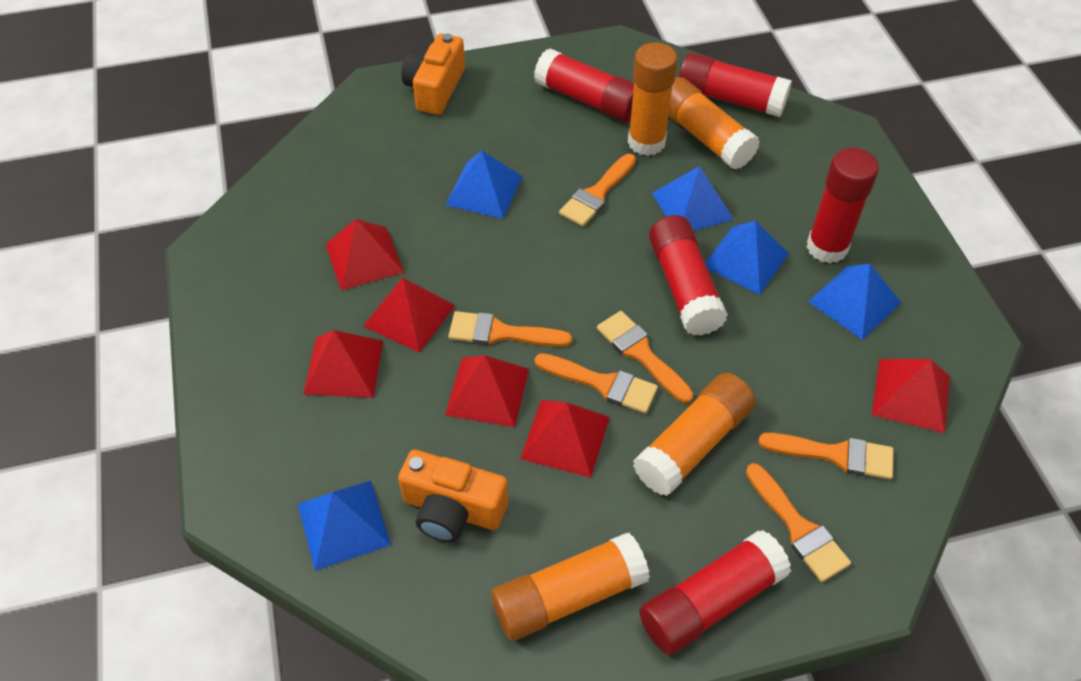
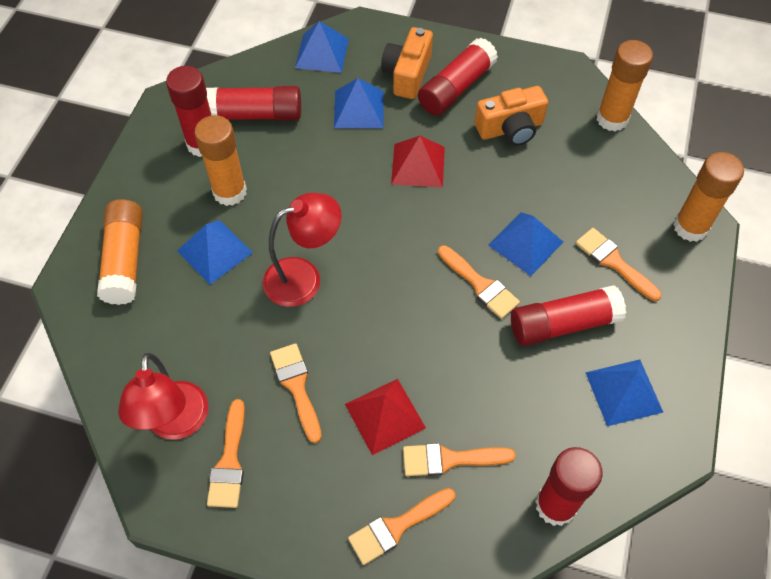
red lamp: 0 -> 2
red pyramid: 6 -> 2

